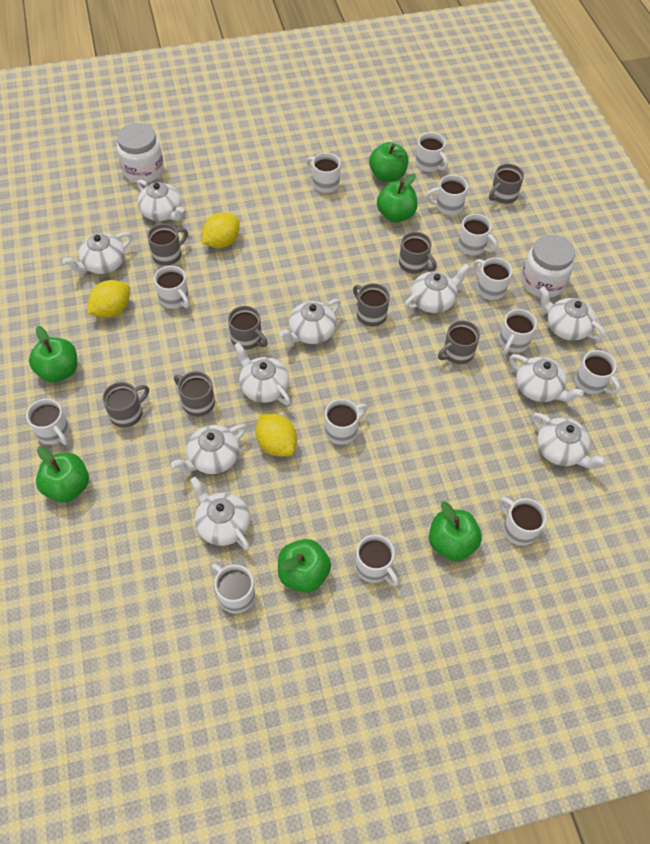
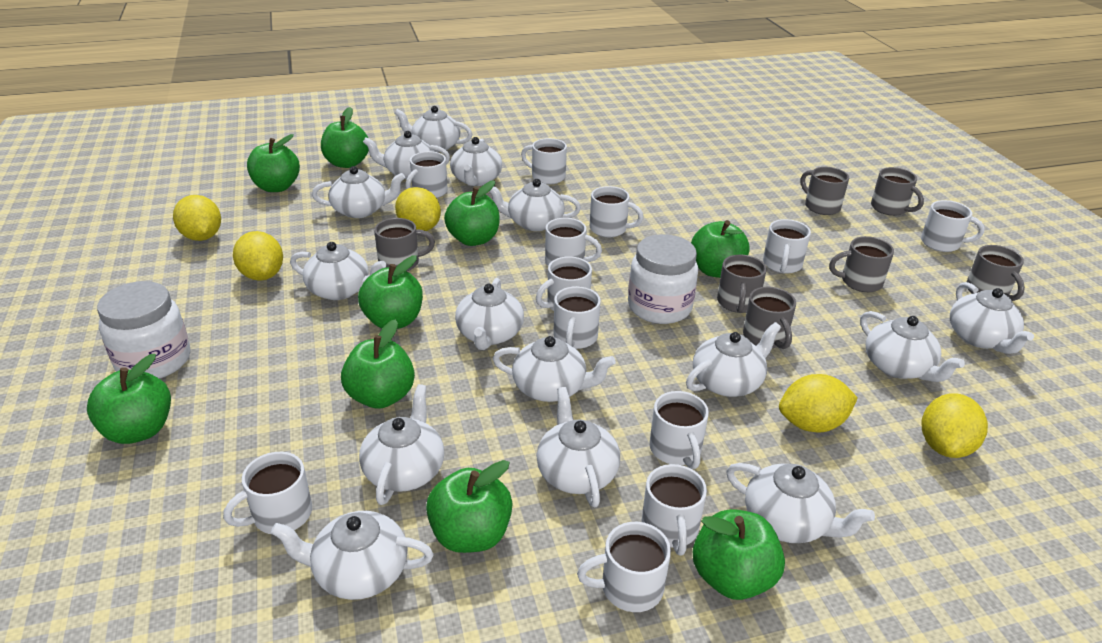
green apple: 6 -> 9
grey mug: 8 -> 7
white mug: 13 -> 12
white teapot: 10 -> 15
yellow lemon: 3 -> 5

